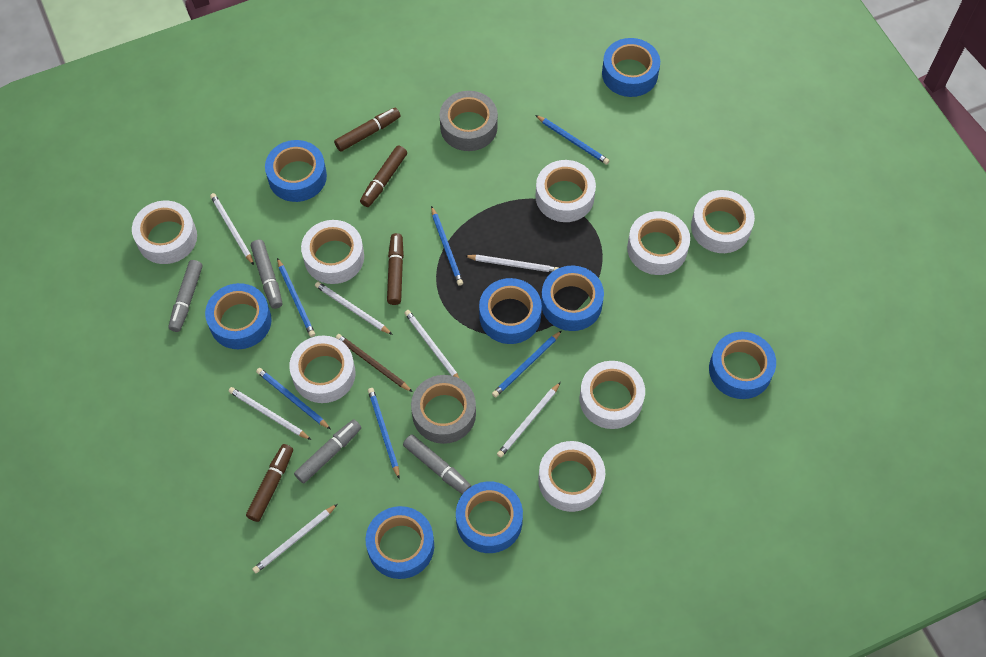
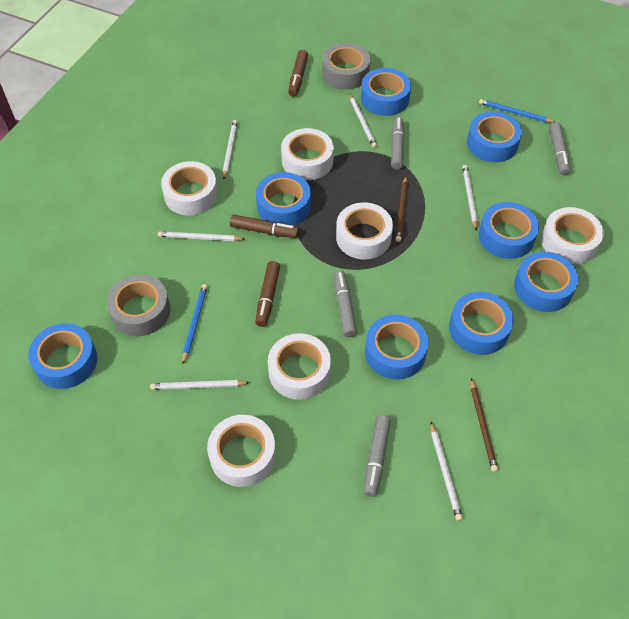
blue pencil: 6 -> 2
brown marker: 4 -> 3
brown pencil: 1 -> 2
white pencil: 7 -> 6
white tape: 8 -> 6

